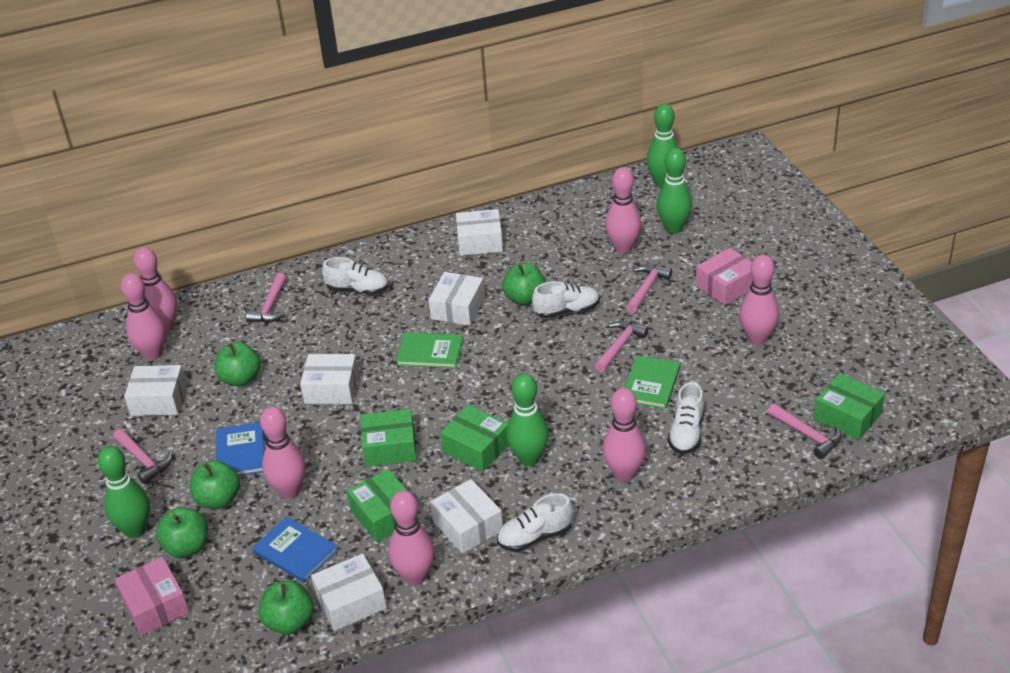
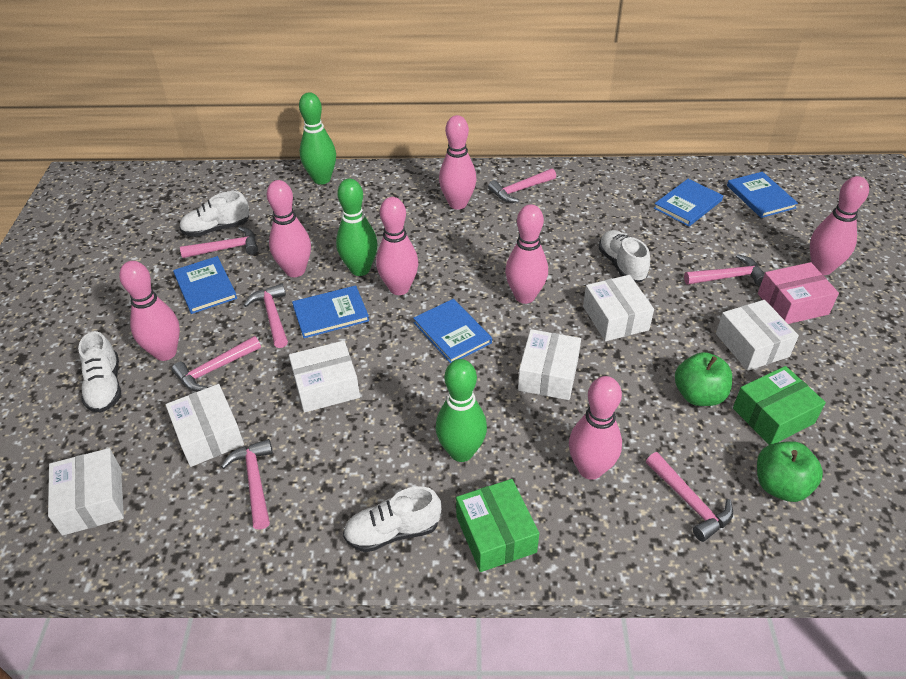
blue book: 2 -> 5
green apple: 5 -> 2
green book: 2 -> 0
green bowling pin: 4 -> 3
green box: 4 -> 2
pink box: 2 -> 1
pink hammer: 5 -> 7

